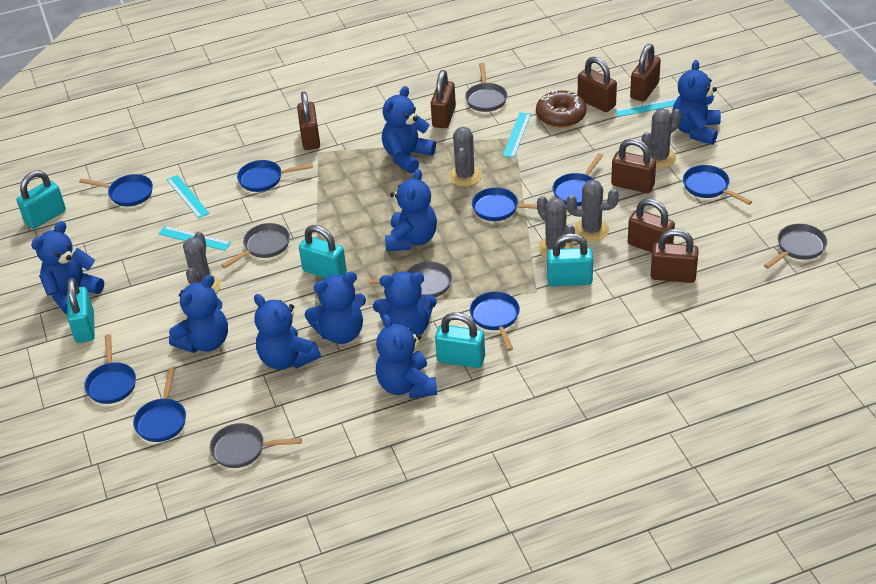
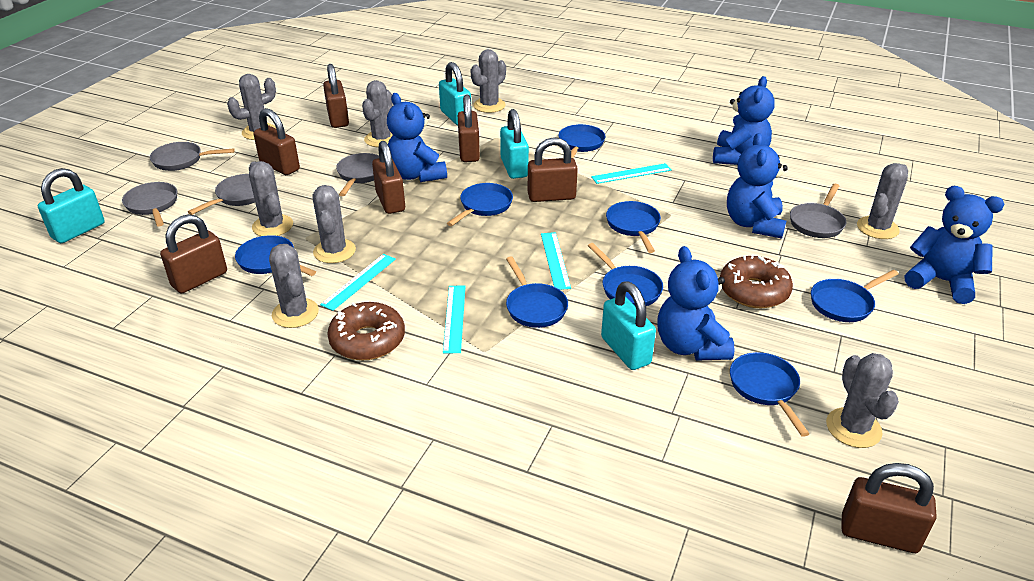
blue teddy bear: 9 -> 5
brown donut: 1 -> 2
grey cactus: 5 -> 8
turquoise padlock: 5 -> 4

